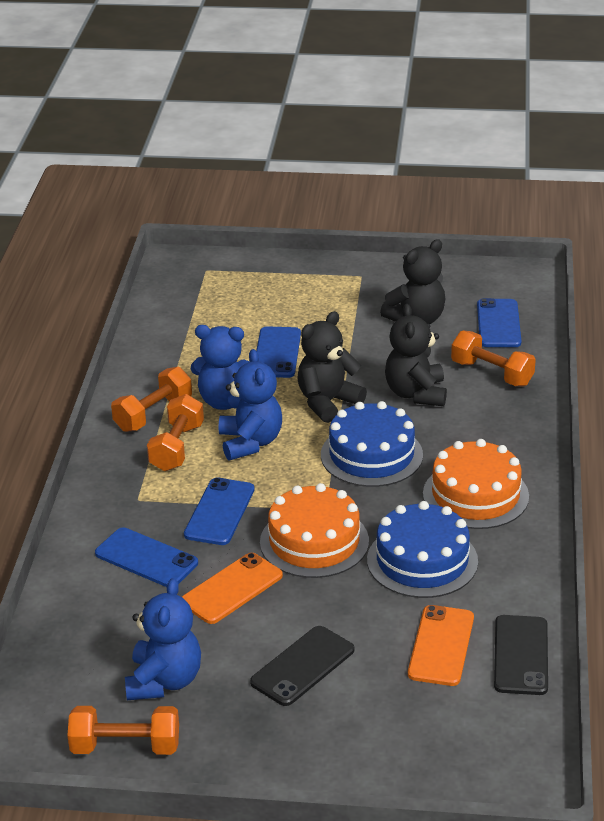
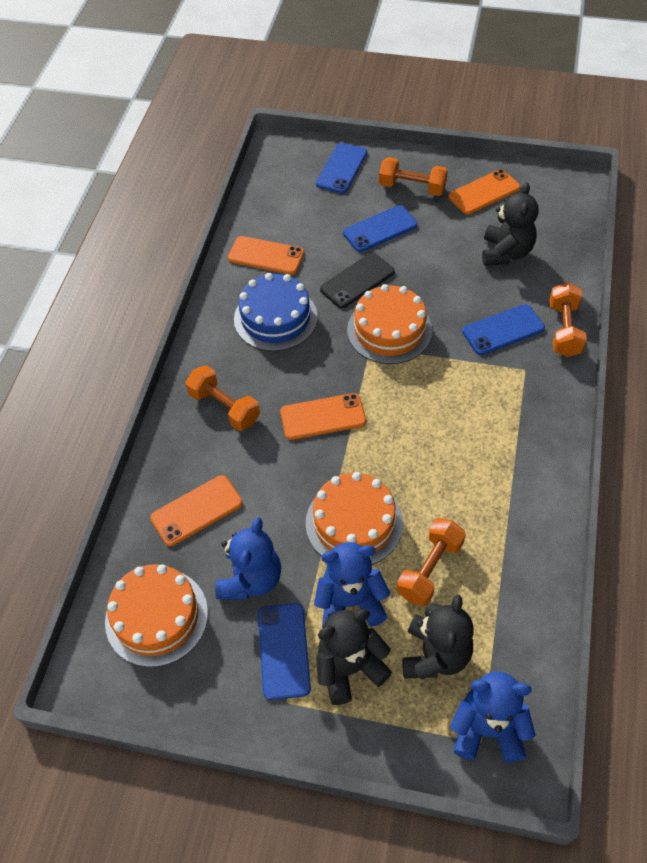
black phone: 2 -> 1
blue cake: 2 -> 1
orange cake: 2 -> 3
orange phone: 2 -> 4

